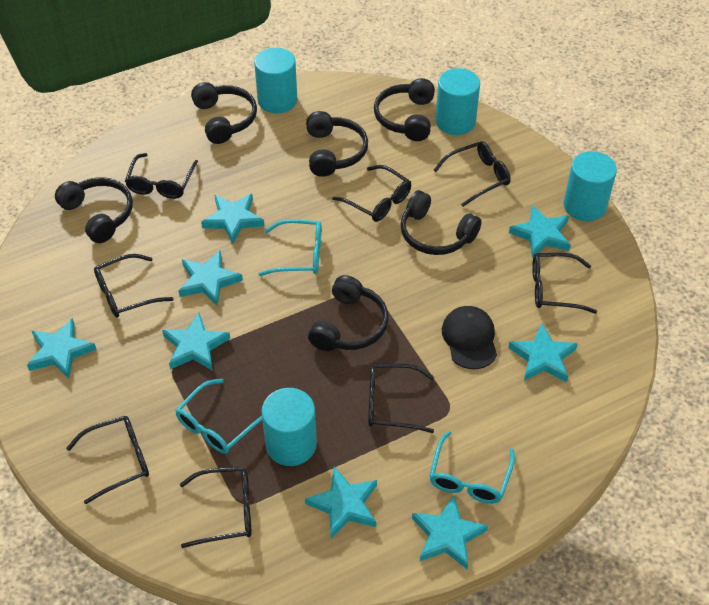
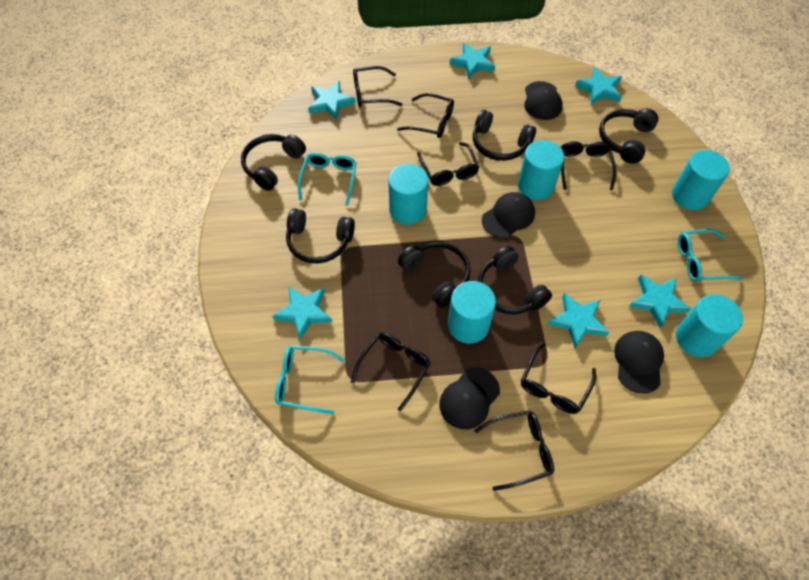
black cap: 1 -> 4
black glasses: 8 -> 7
turquoise cylinder: 4 -> 5
turquoise star: 8 -> 6

